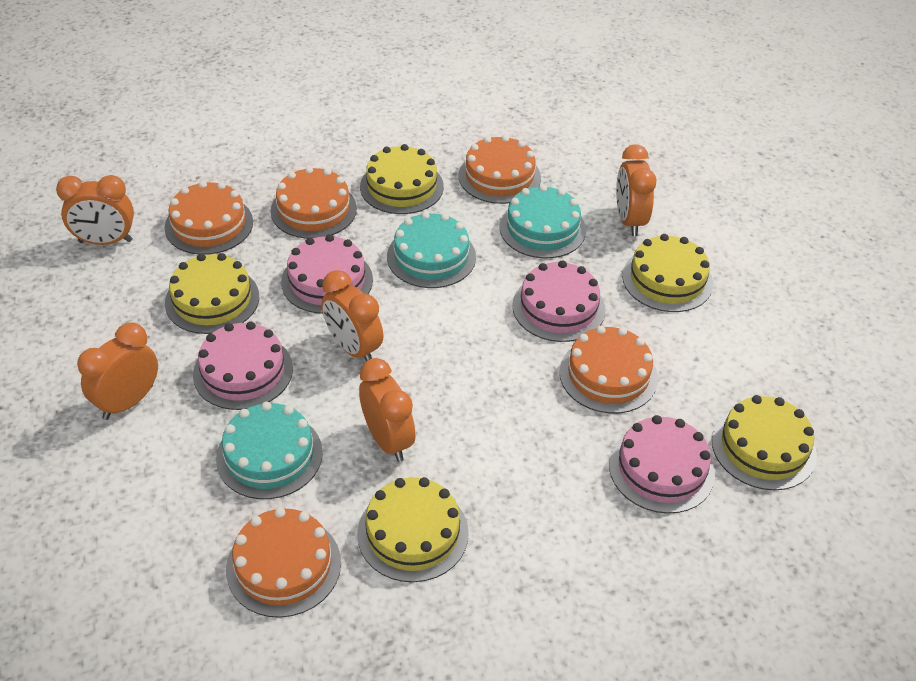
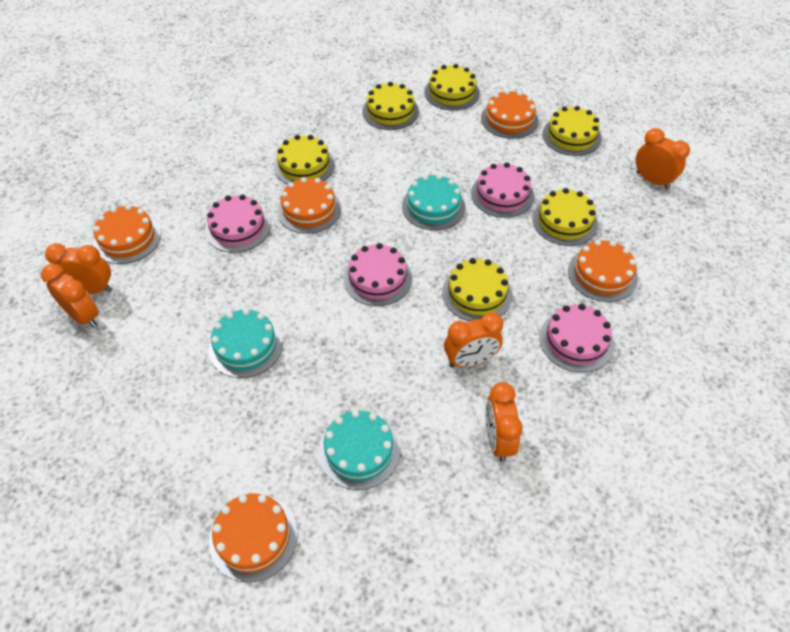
yellow cake: 5 -> 6

